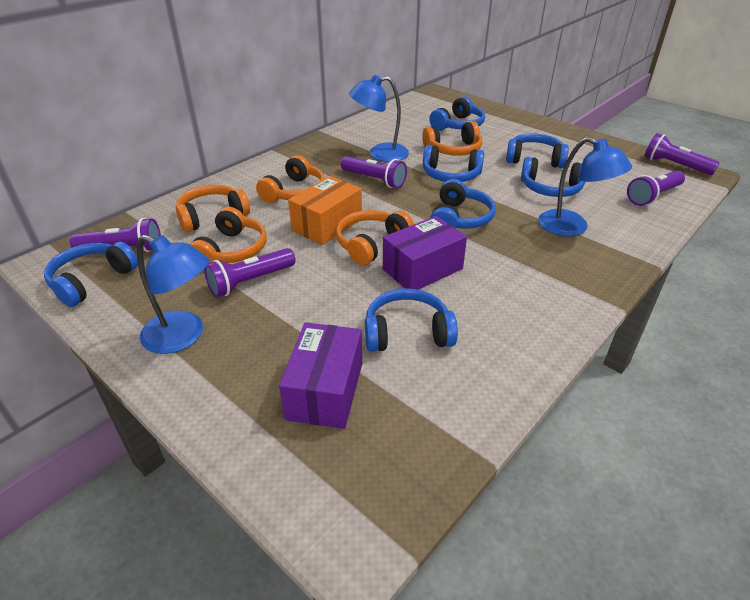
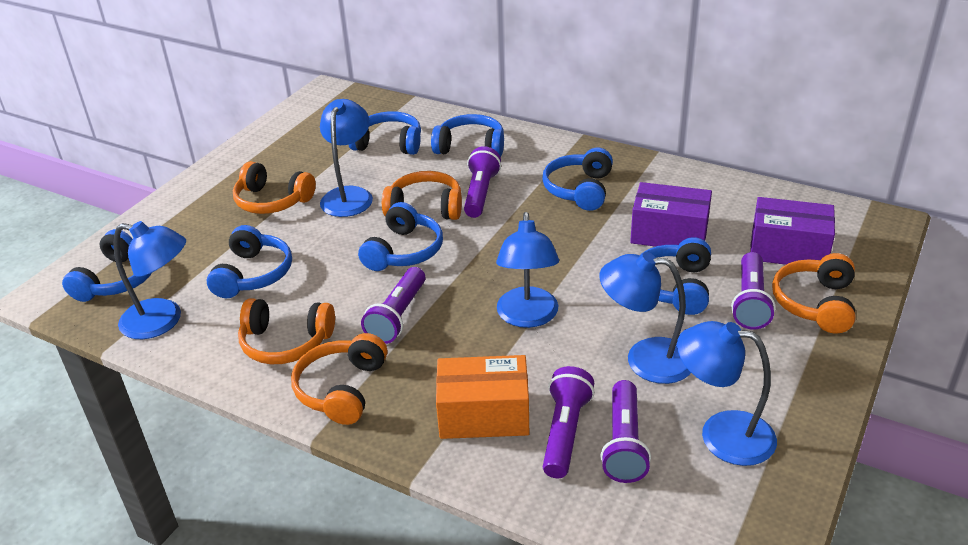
blue lamp: 3 -> 5

